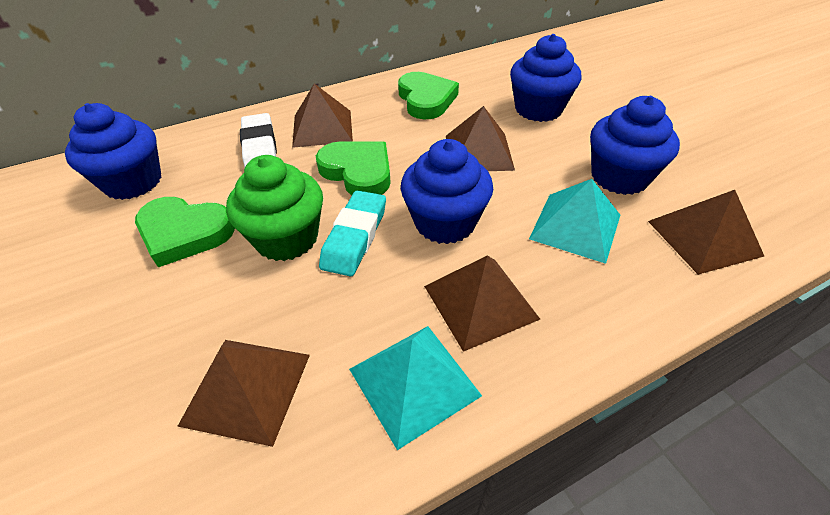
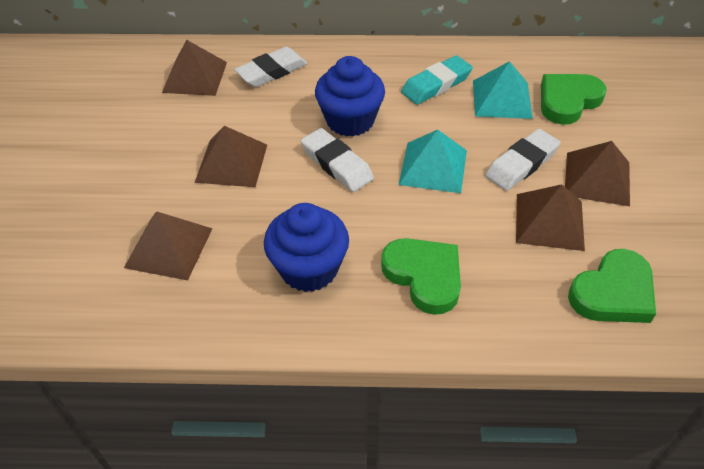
blue cupcake: 4 -> 2
green cupcake: 1 -> 0
white eraser: 1 -> 3

